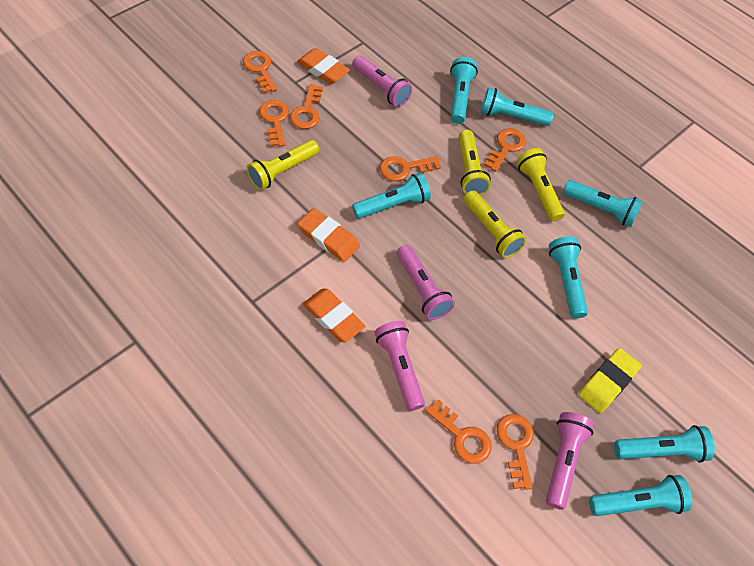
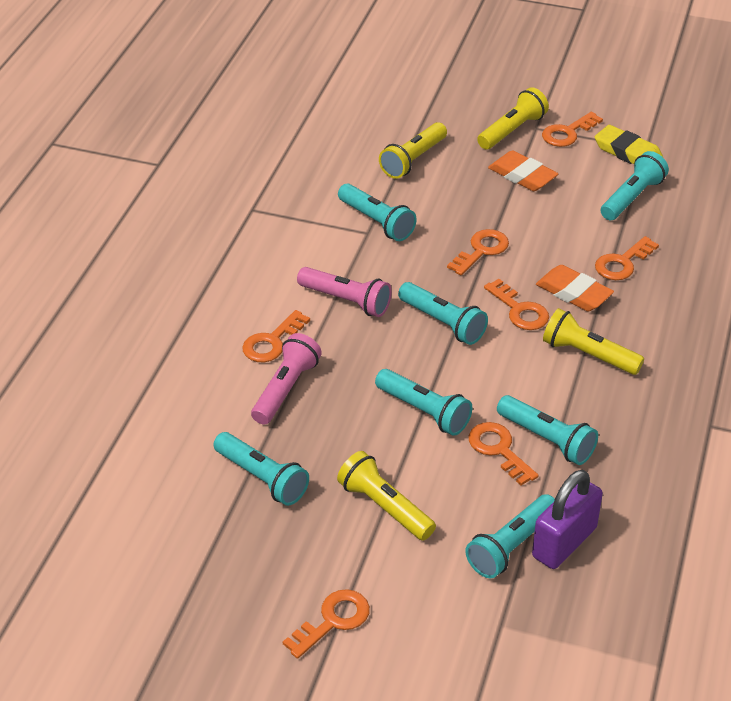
orange eraser: 3 -> 2
pink flashlight: 4 -> 2
purple padlock: 0 -> 1

